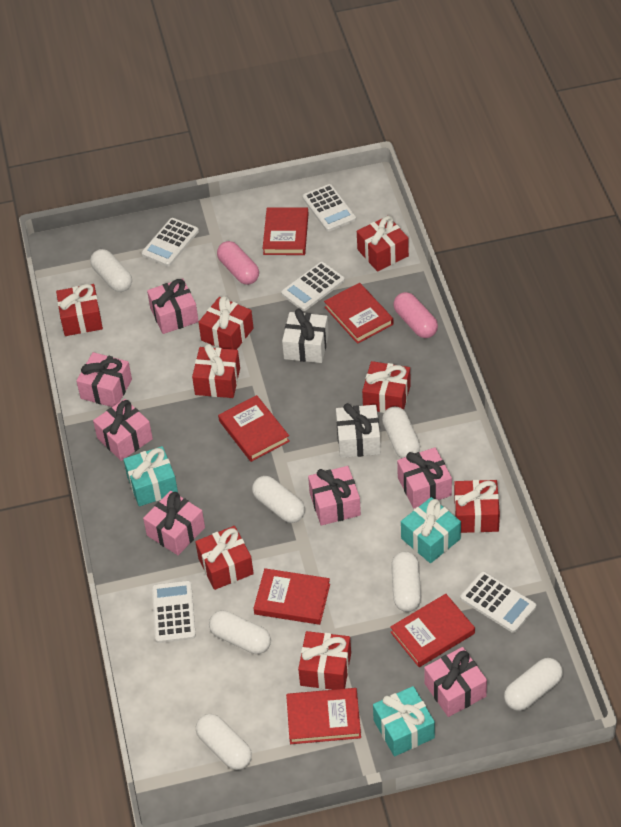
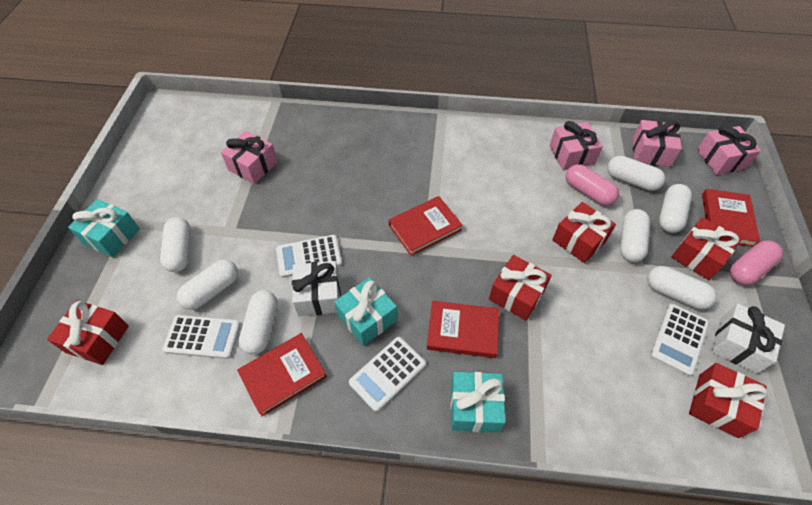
pink gift: 7 -> 4
red book: 6 -> 4
red gift: 8 -> 5
white calculator: 5 -> 4

